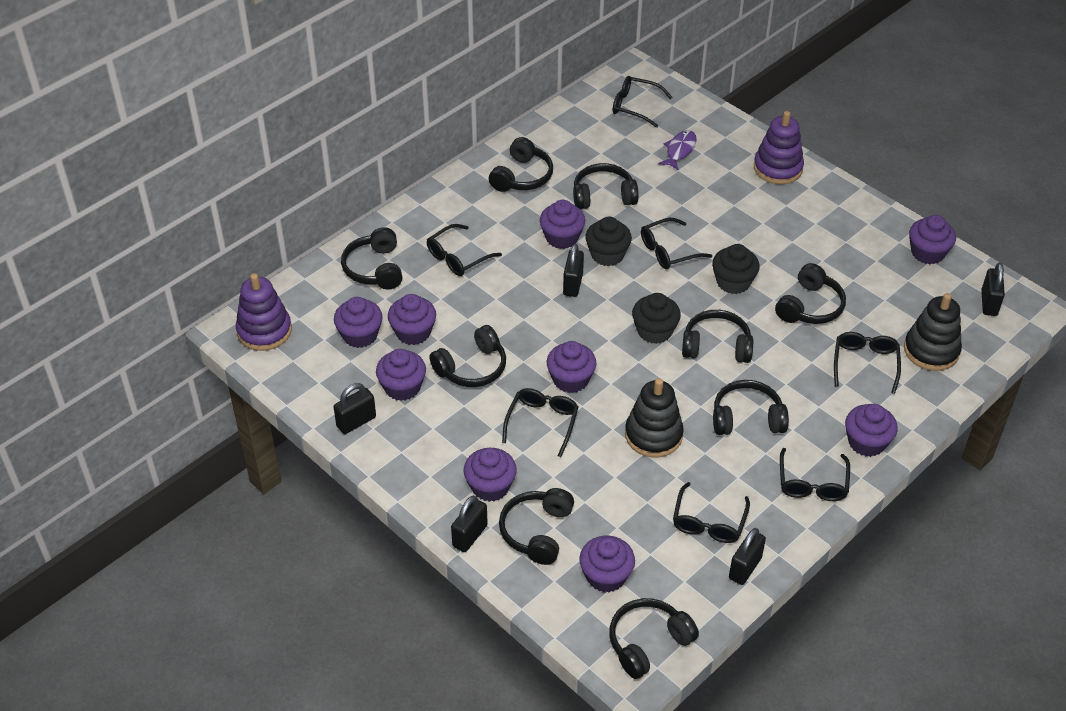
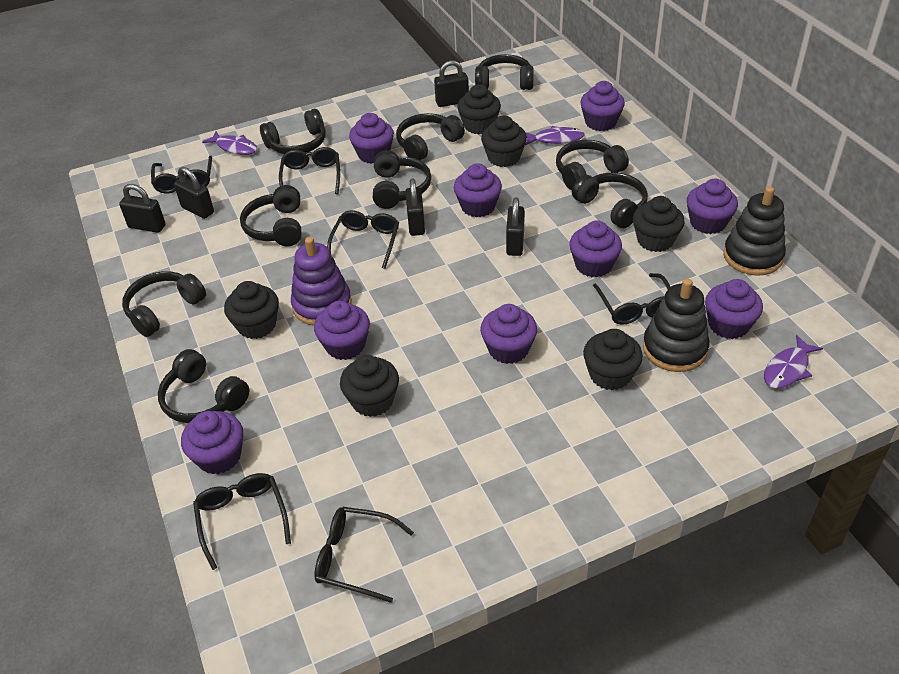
black cupcake: 3 -> 6
black glasses: 7 -> 6
purple fish: 1 -> 3
purple stacking toy: 2 -> 1

